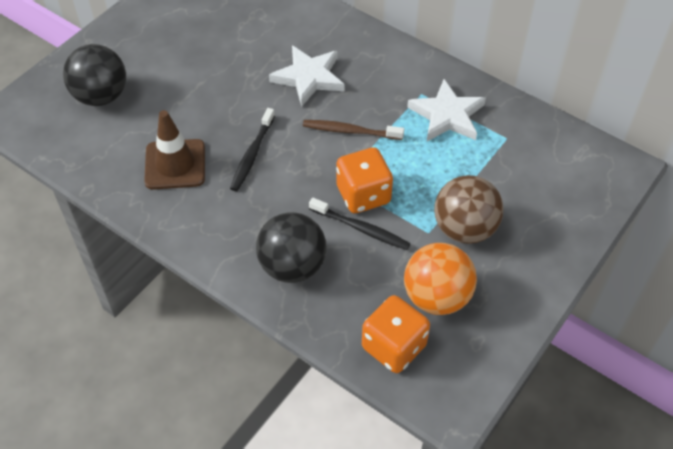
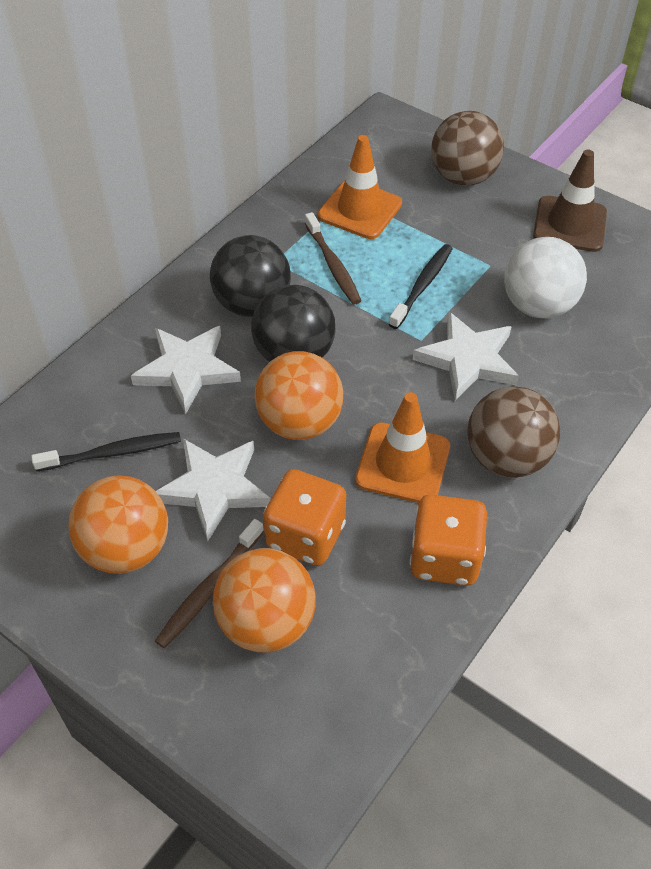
brown ball: 1 -> 2
brown toothbrush: 1 -> 2
orange ball: 1 -> 3
orange traffic cone: 0 -> 2
white ball: 0 -> 1
white star: 2 -> 3

